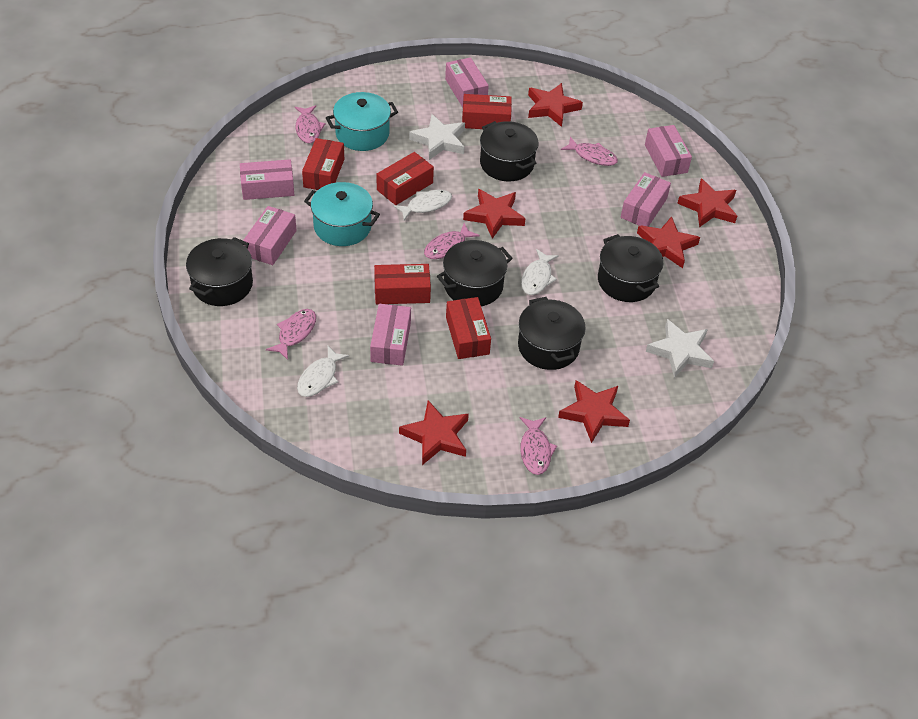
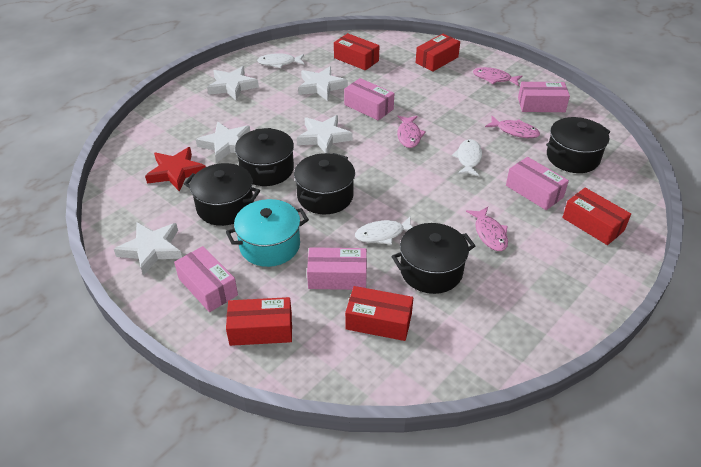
pink box: 6 -> 5
pink fish: 5 -> 4
red star: 6 -> 1
turquoise pot: 2 -> 1
white star: 2 -> 5

